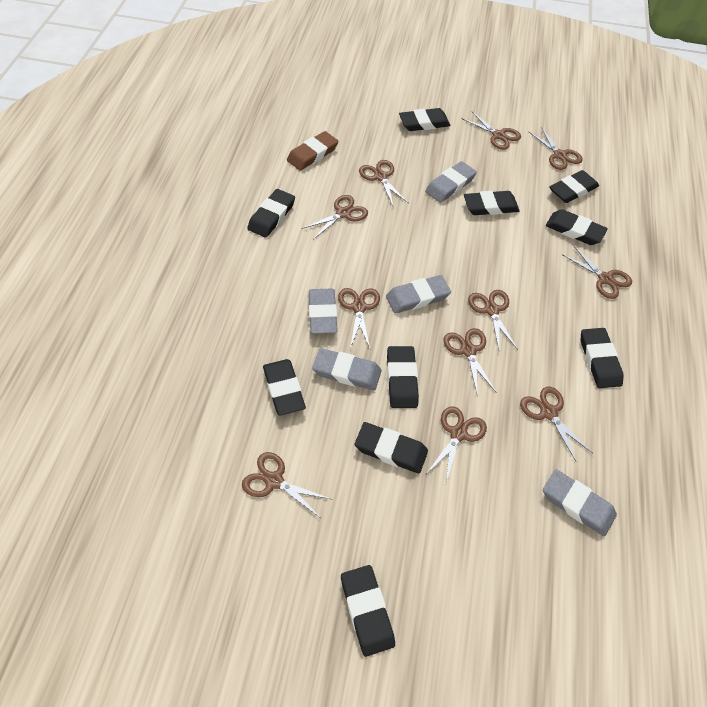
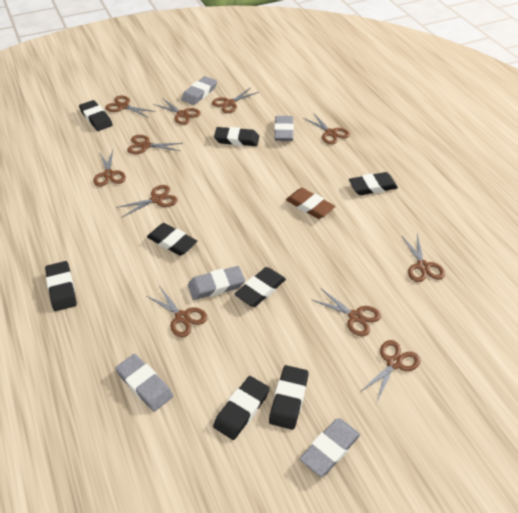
black eraser: 10 -> 8

